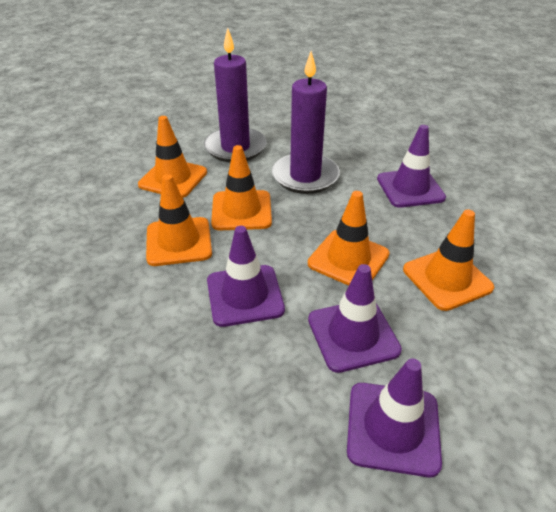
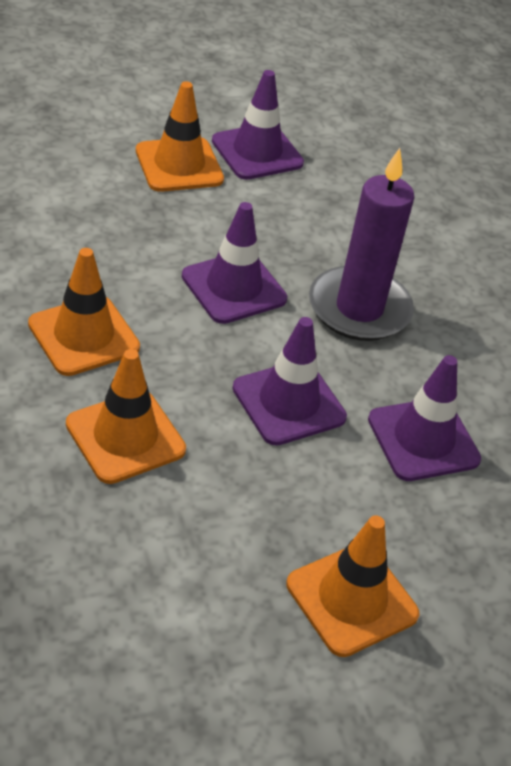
orange traffic cone: 5 -> 4
purple candle: 2 -> 1

